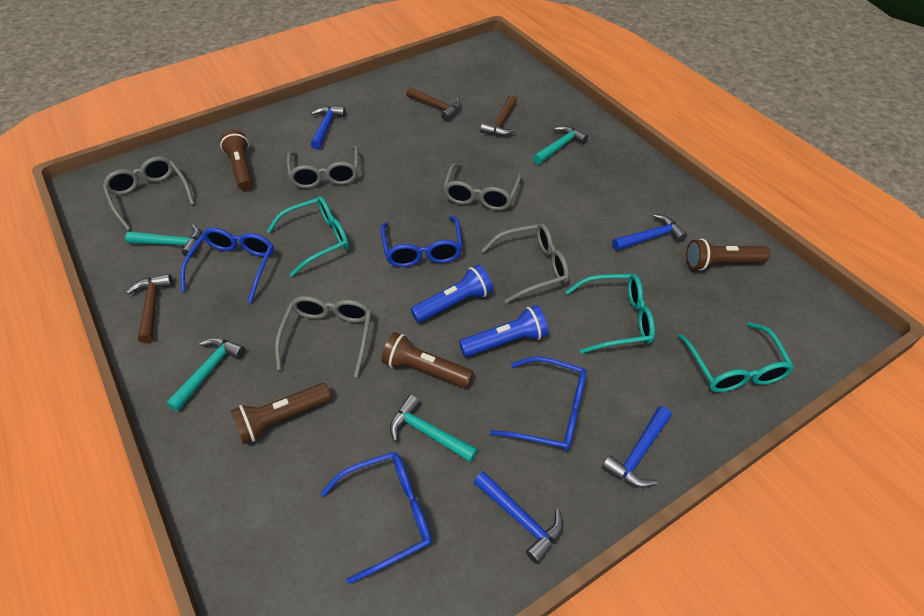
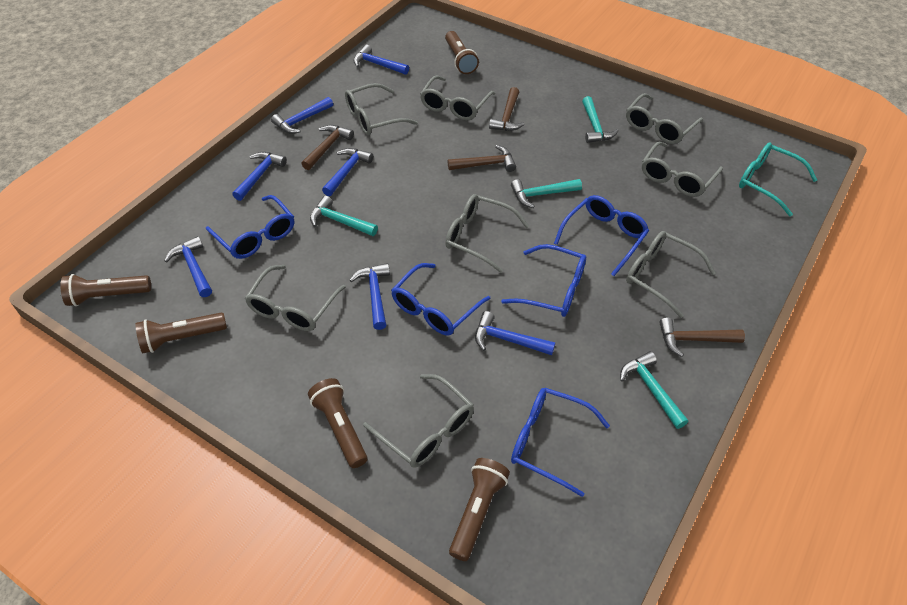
blue flashlight: 2 -> 0
blue glasses: 4 -> 5
blue hammer: 4 -> 7
brown flashlight: 4 -> 5
brown hammer: 3 -> 4
grey glasses: 5 -> 8
turquoise glasses: 3 -> 1

